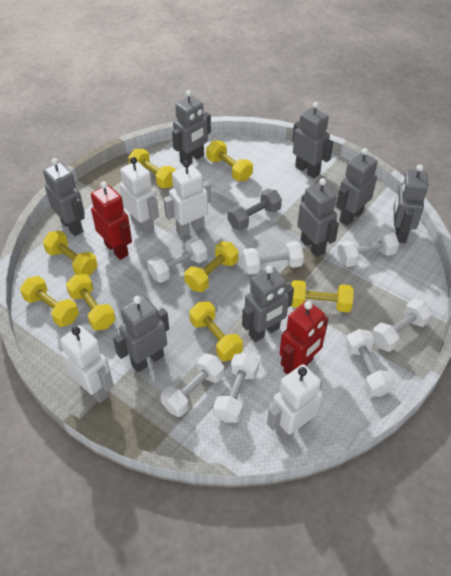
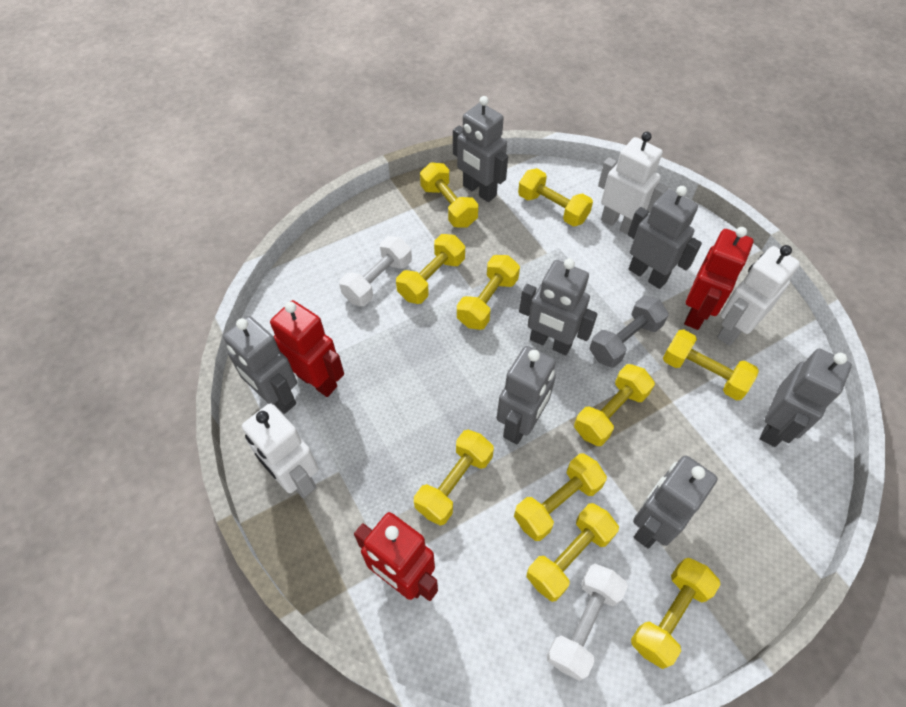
grey robot: 8 -> 7
red robot: 2 -> 3
white dumbbell: 7 -> 2
white robot: 4 -> 3
yellow dumbbell: 8 -> 10

